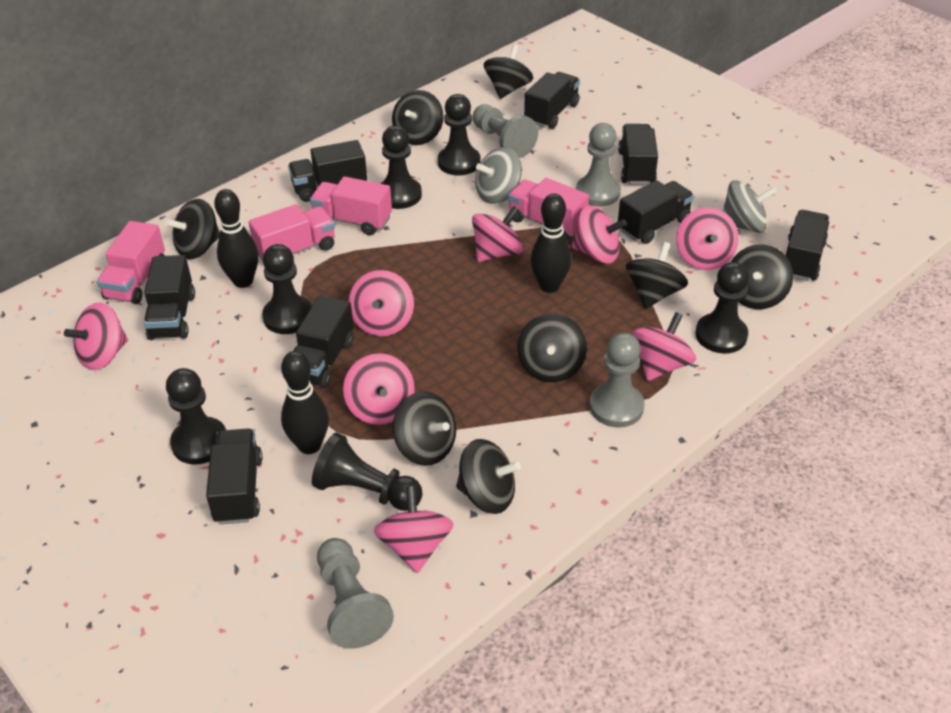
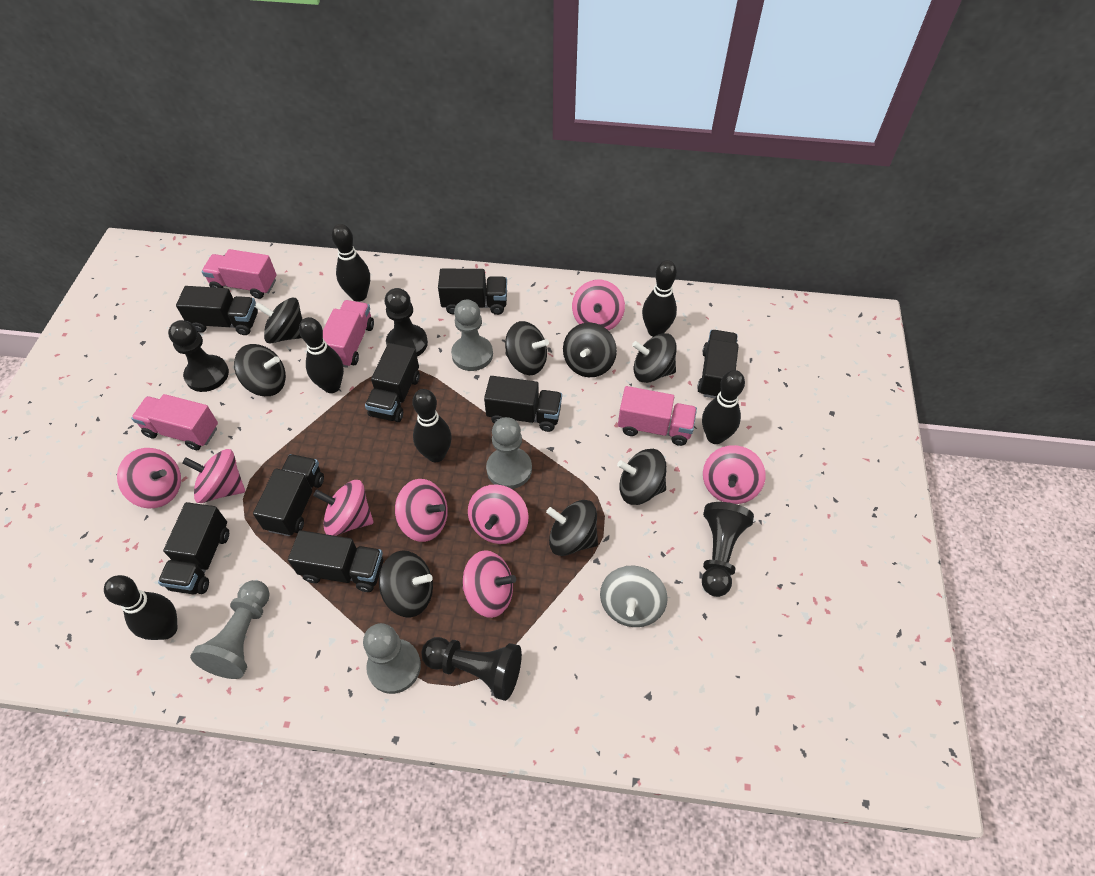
black bowling pin: 3 -> 6
black pawn: 6 -> 4
grey spinning top: 2 -> 1

